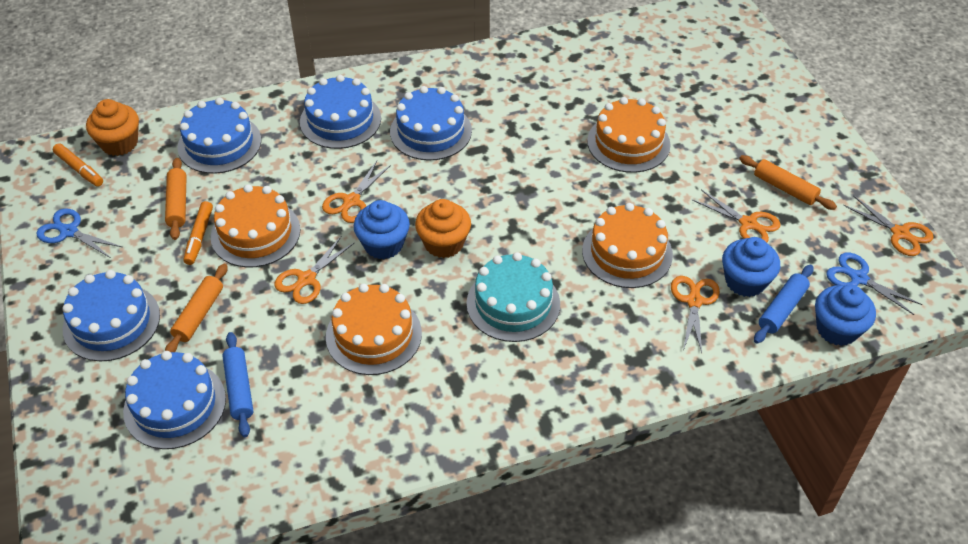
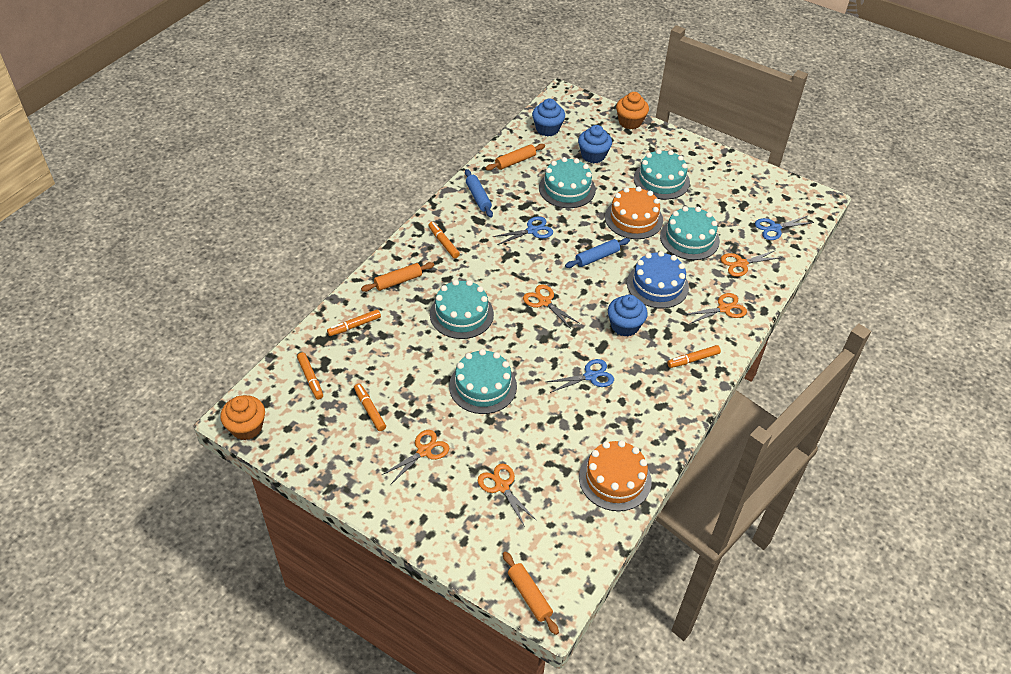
blue cake: 5 -> 1
blue scissors: 2 -> 3
orange cake: 4 -> 2
orange marker: 2 -> 5
turquoise cake: 1 -> 5

